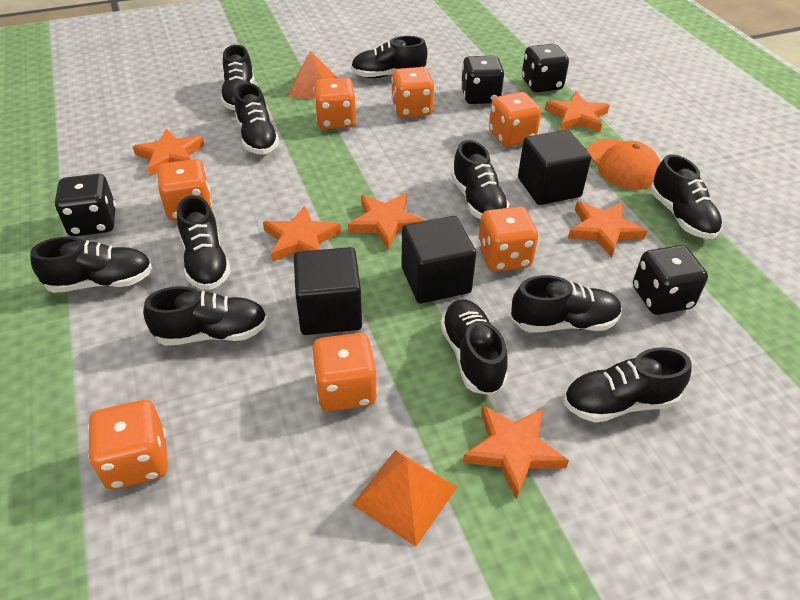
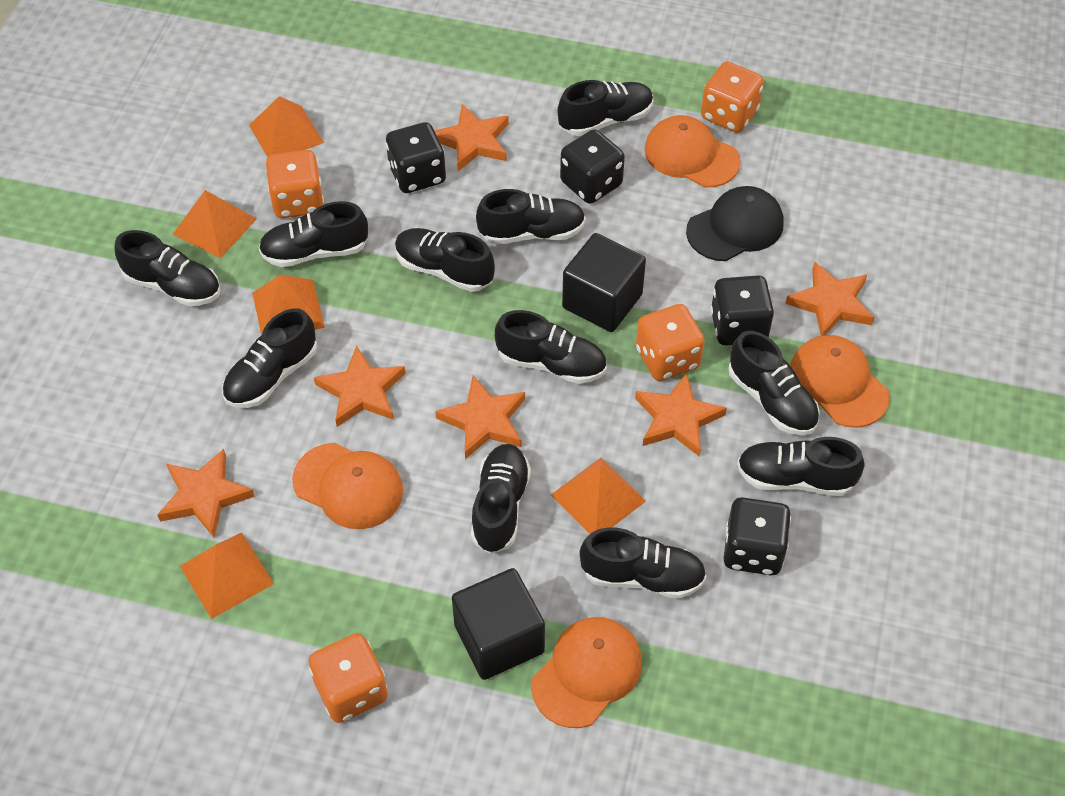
black cap: 0 -> 1
black cube: 3 -> 2
orange cap: 1 -> 4
orange dice: 7 -> 4
orange pyramid: 2 -> 5

